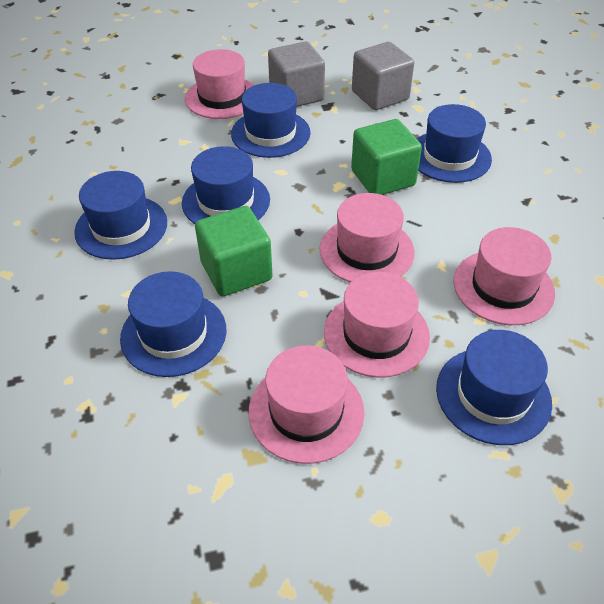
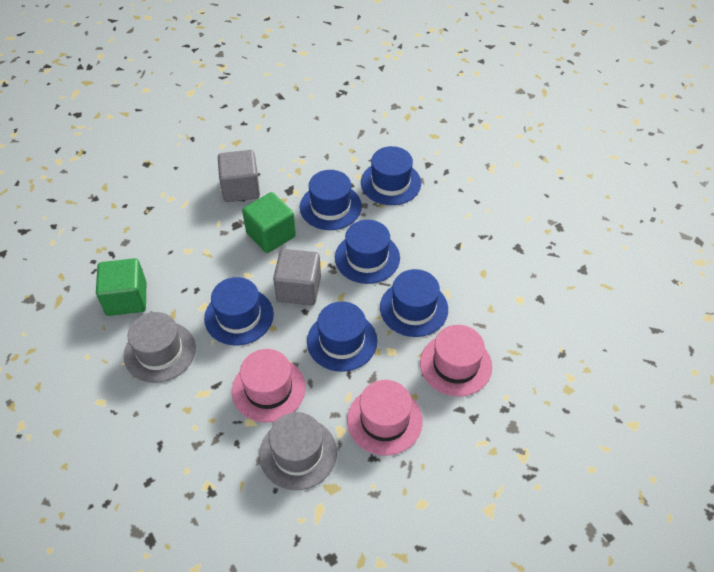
grey hat: 0 -> 2
pink hat: 5 -> 3

